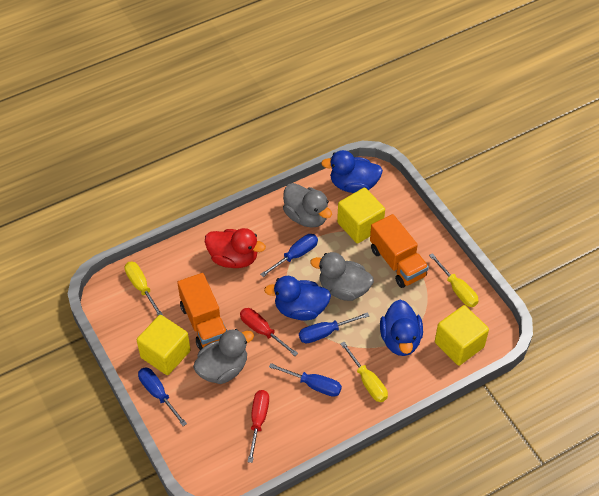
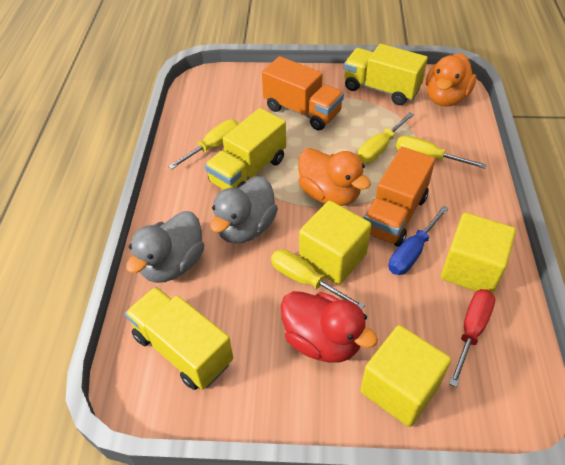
blue duck: 3 -> 0
blue screwdriver: 4 -> 1
grey duck: 3 -> 2
orange duck: 0 -> 2
red screwdriver: 2 -> 1
yellow screwdriver: 3 -> 4
yellow truck: 0 -> 3

